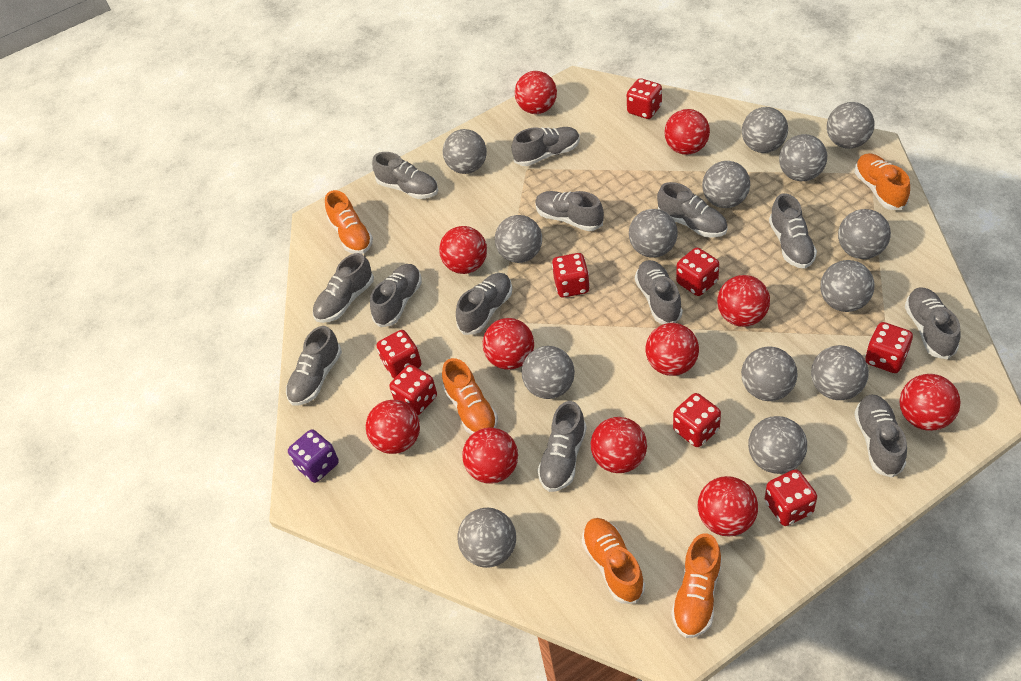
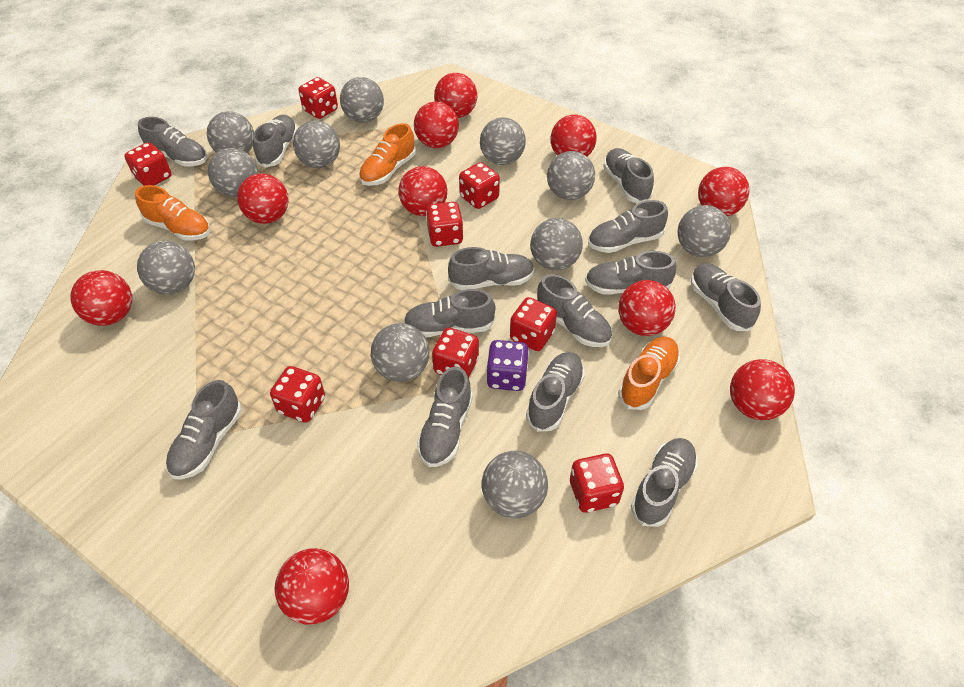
grey ball: 14 -> 11
orange shoe: 5 -> 3
red ball: 11 -> 10

